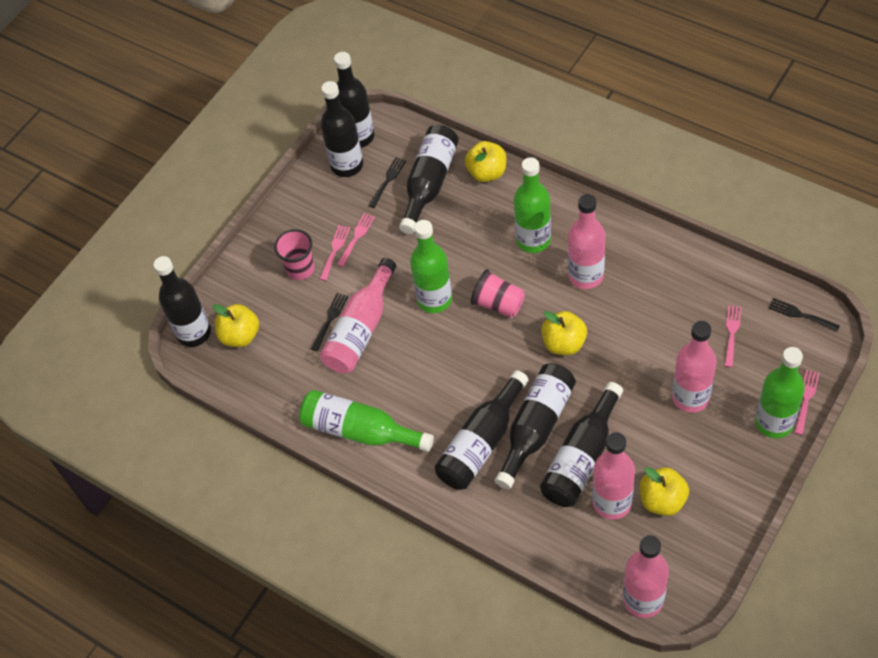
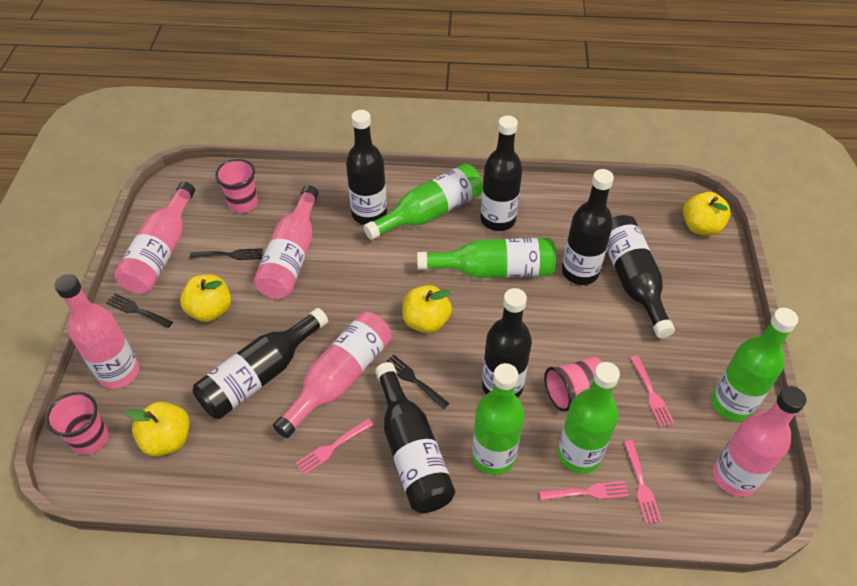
green bottle: 4 -> 5
pink cup: 2 -> 3

